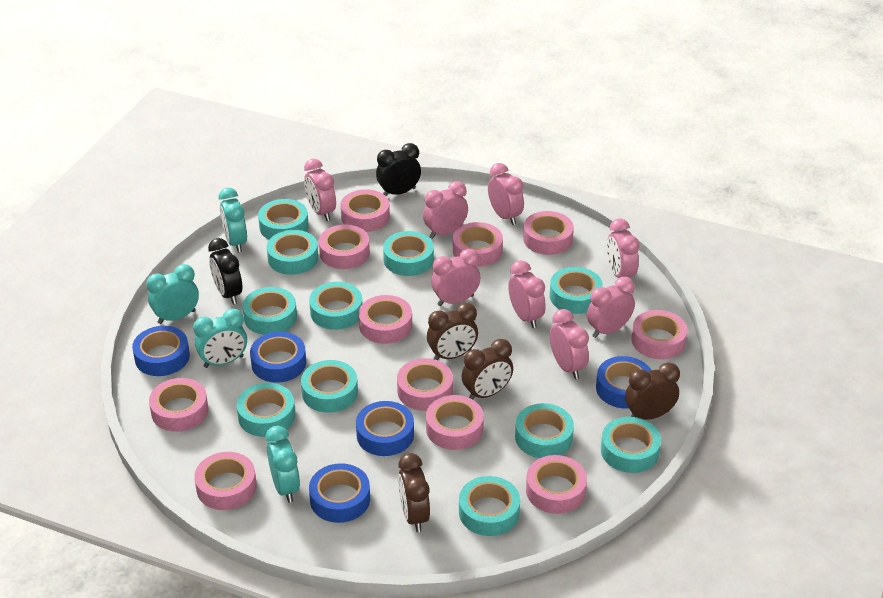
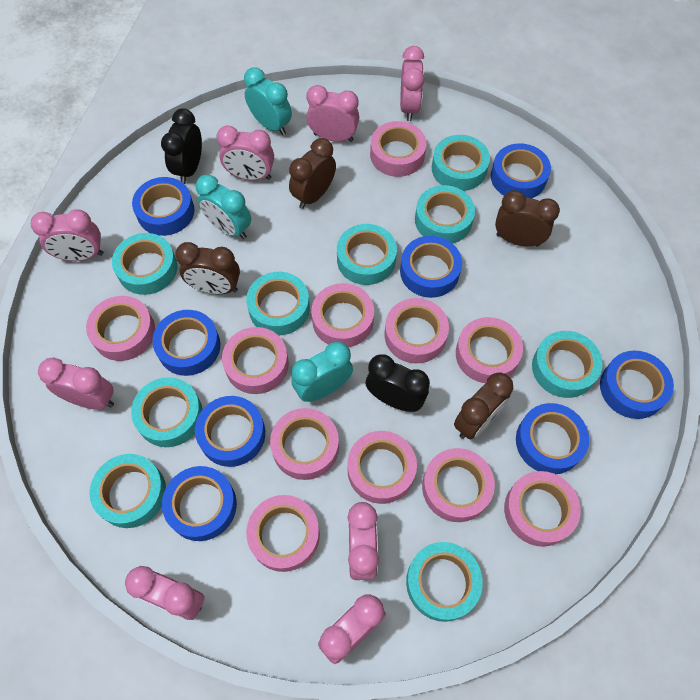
blue tape: 5 -> 8
turquoise clock: 4 -> 3
turquoise tape: 11 -> 9

